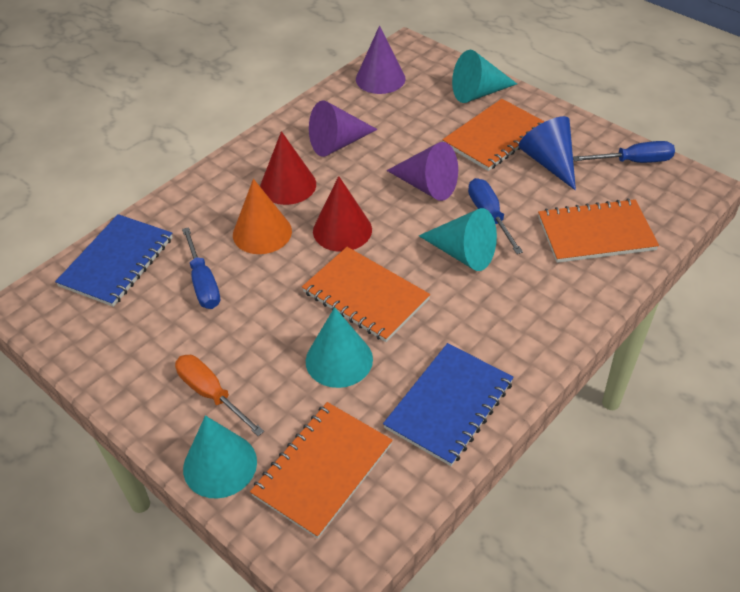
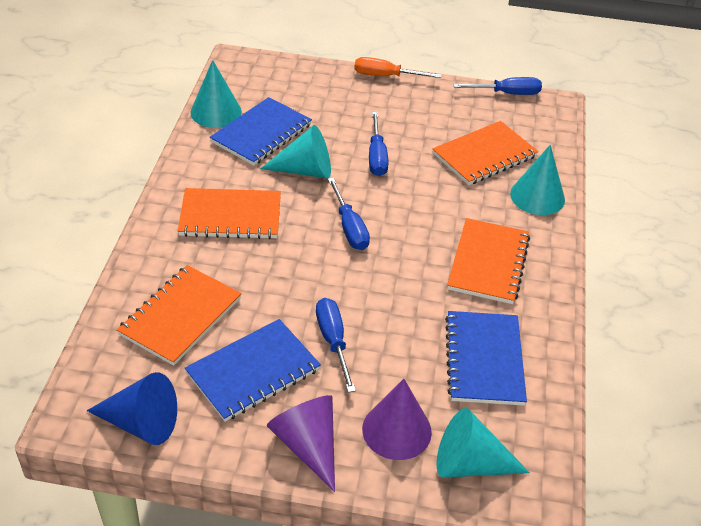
blue notebook: 2 -> 3
blue screwdriver: 3 -> 4
orange cone: 1 -> 0
purple cone: 3 -> 2
red cone: 2 -> 0

